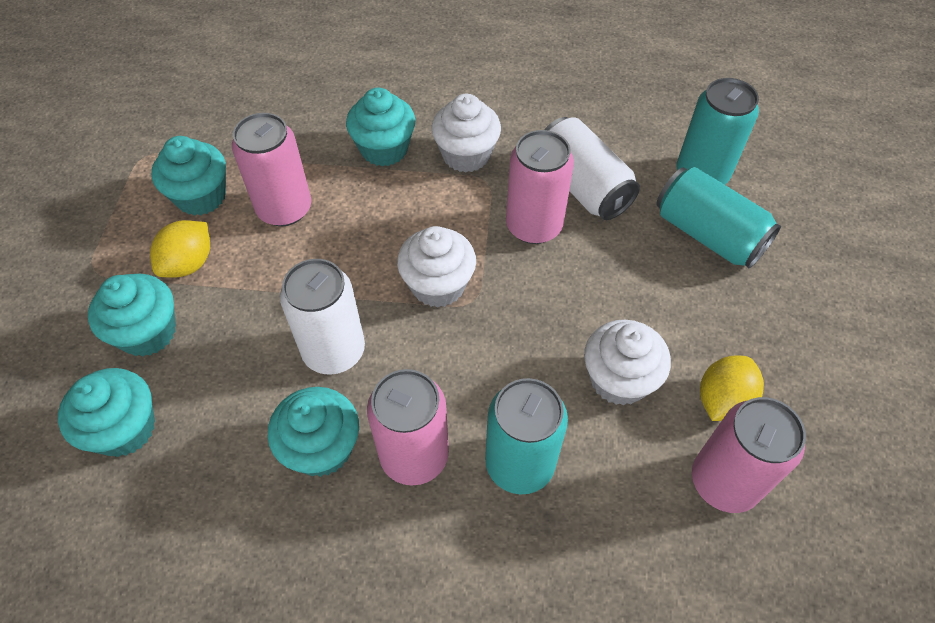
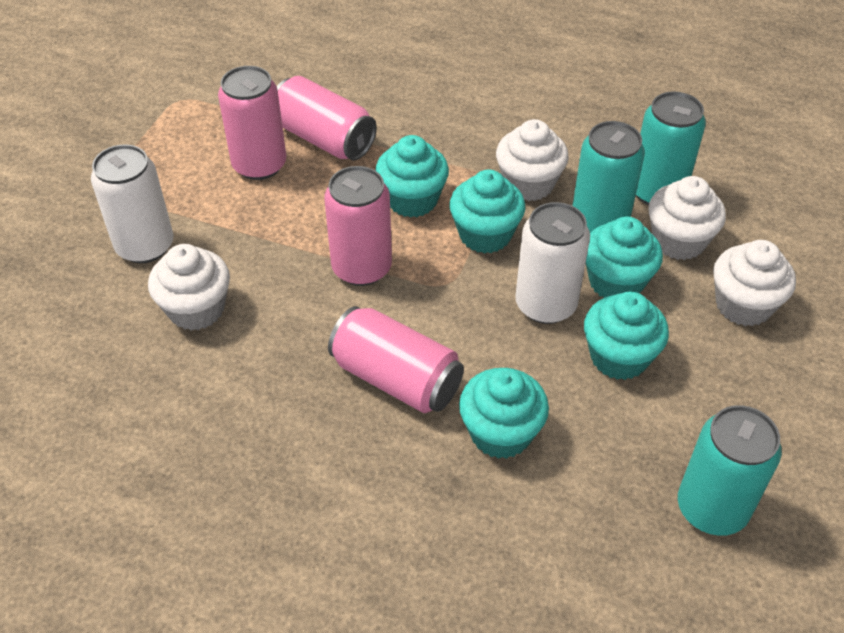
white cupcake: 3 -> 4
yellow lemon: 2 -> 0

